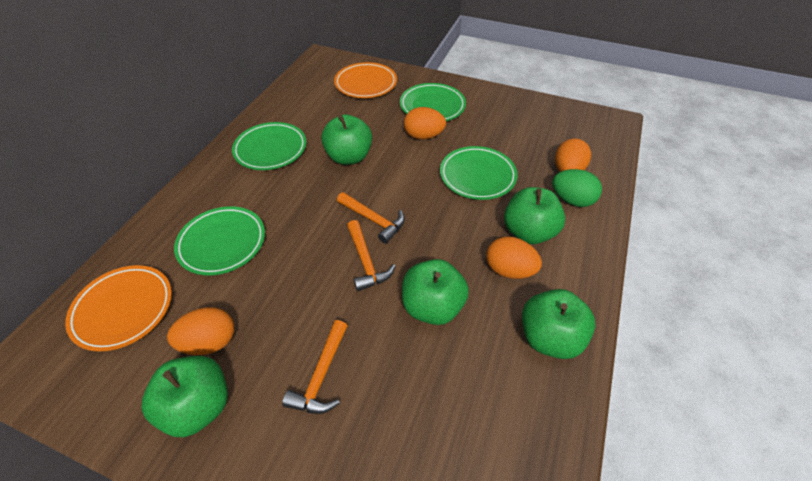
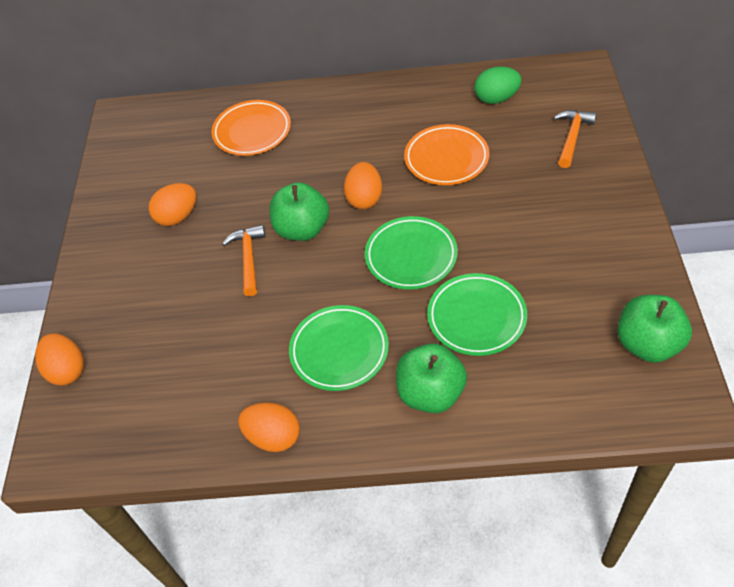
green apple: 5 -> 3
green plate: 4 -> 3
orange hammer: 3 -> 2

